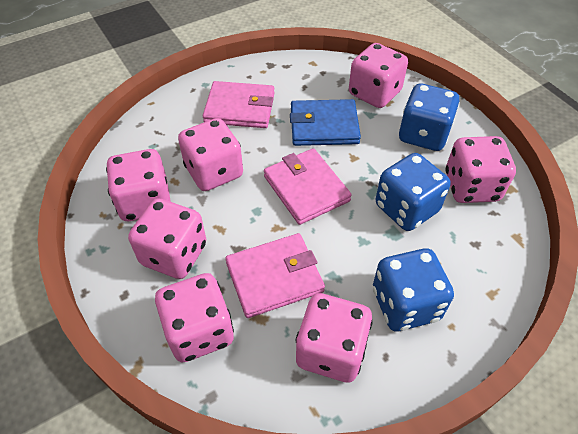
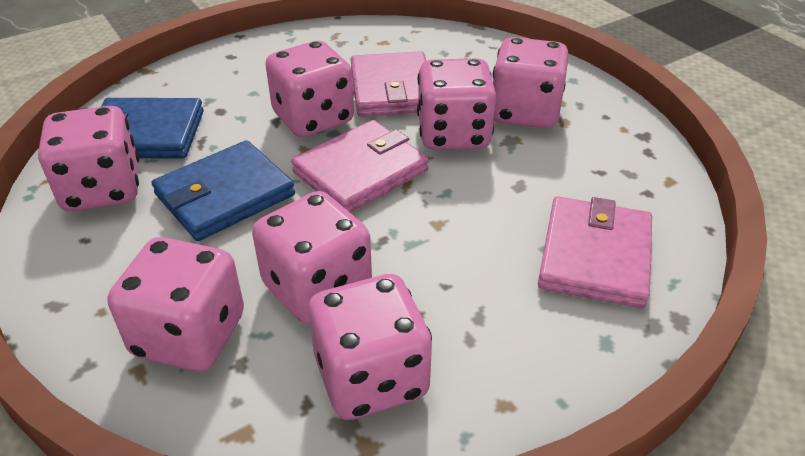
blue dice: 3 -> 0
blue wallet: 1 -> 2

